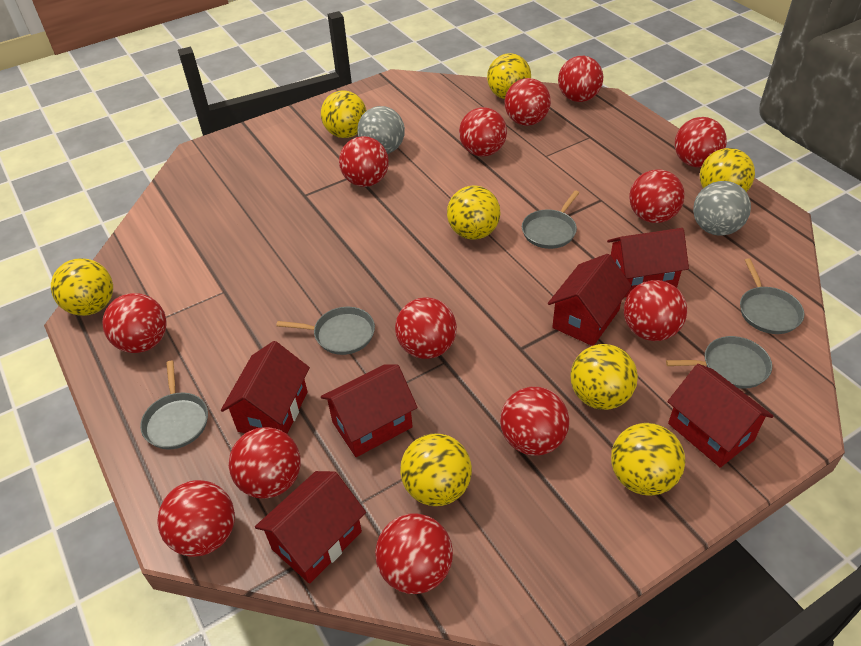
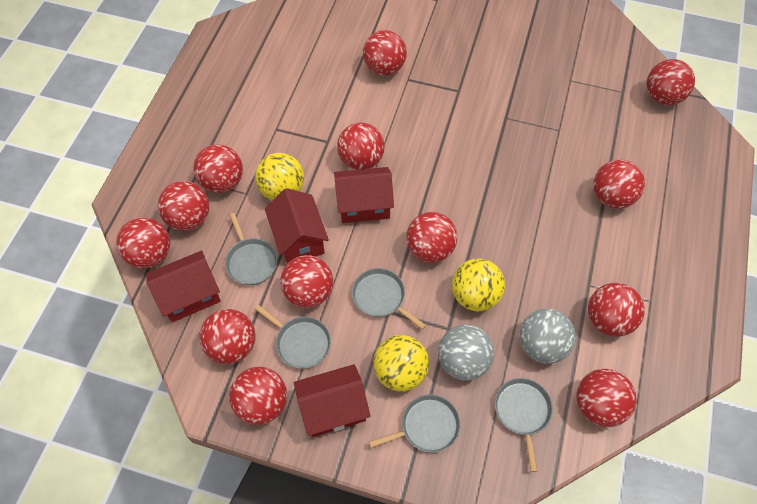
red house: 6 -> 4
yellow ball: 8 -> 3

